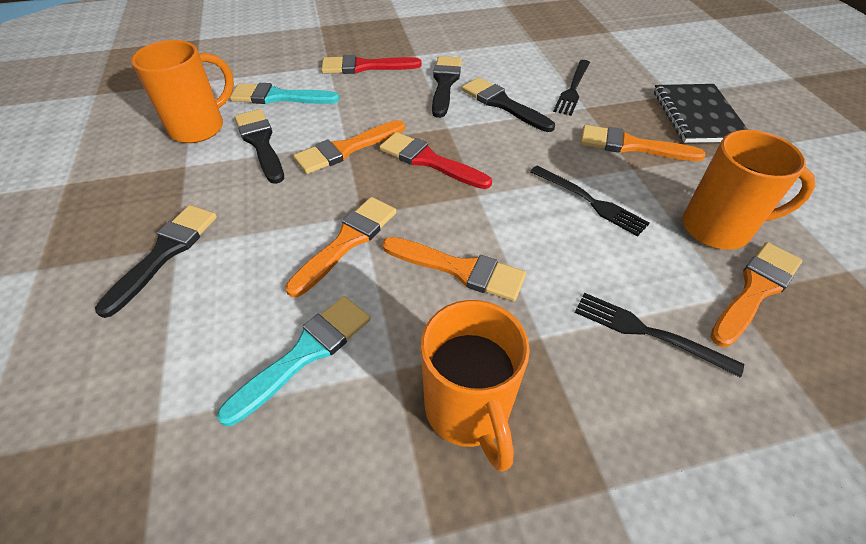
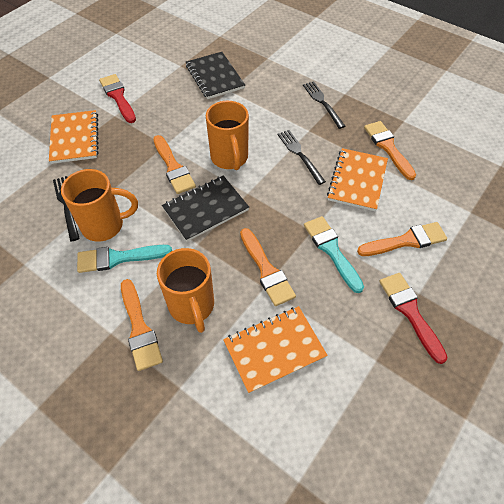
black brush: 4 -> 0
black notebook: 1 -> 2
orange notebook: 0 -> 3

